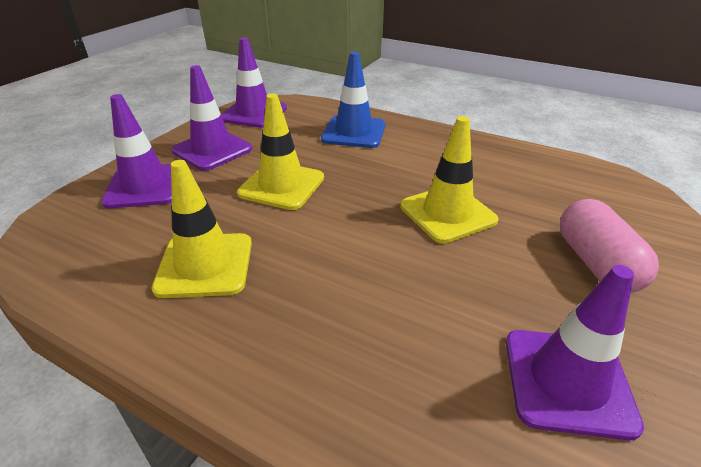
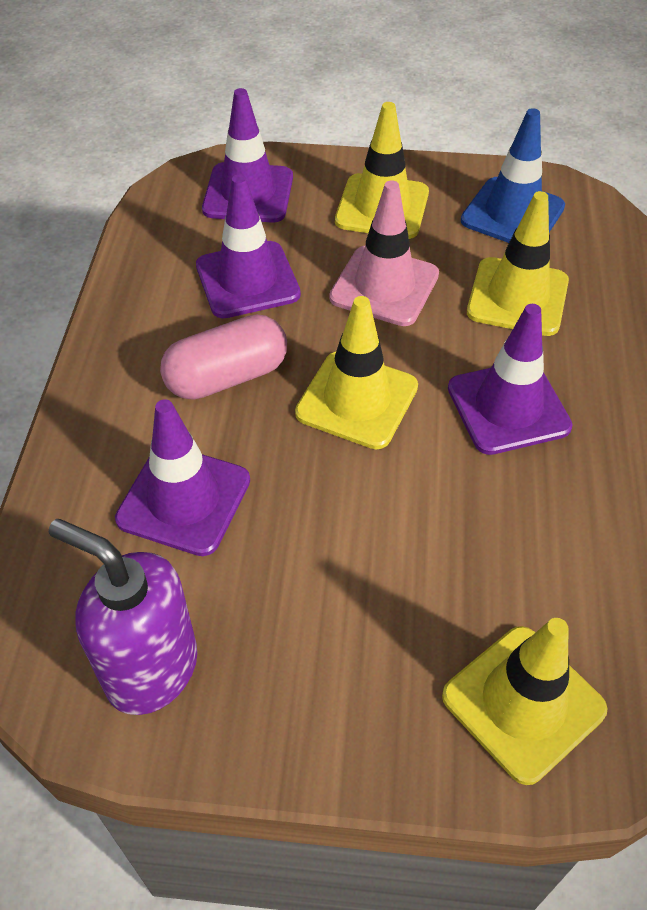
pink traffic cone: 0 -> 1
purple soap dispenser: 0 -> 1
yellow traffic cone: 3 -> 4

